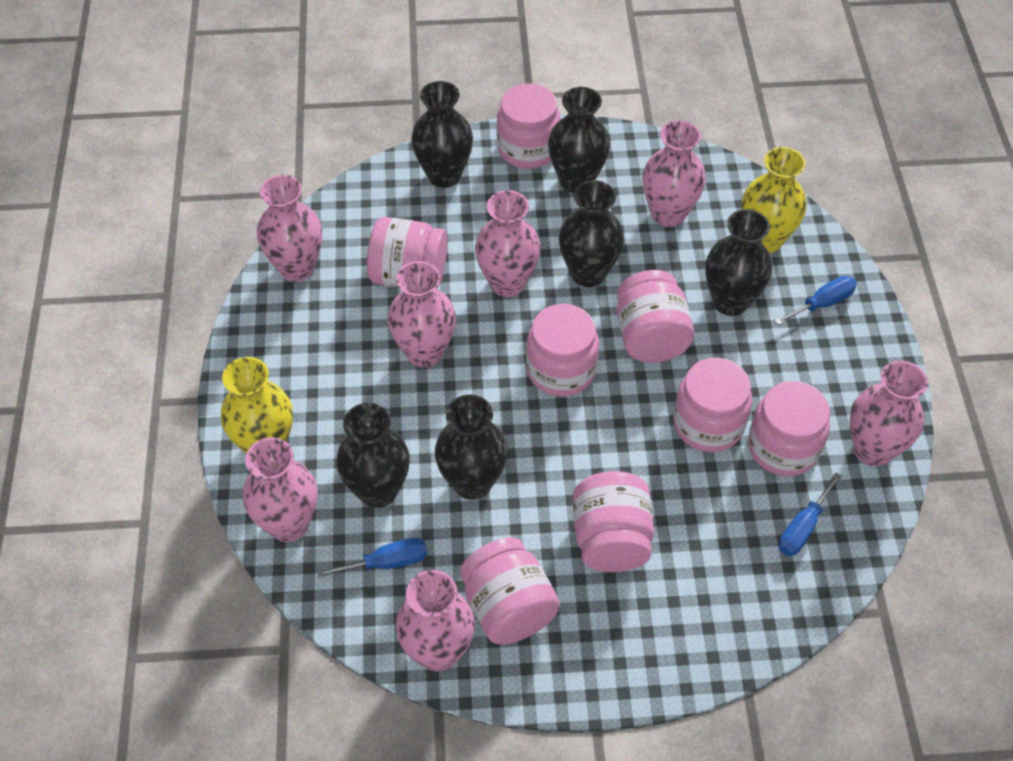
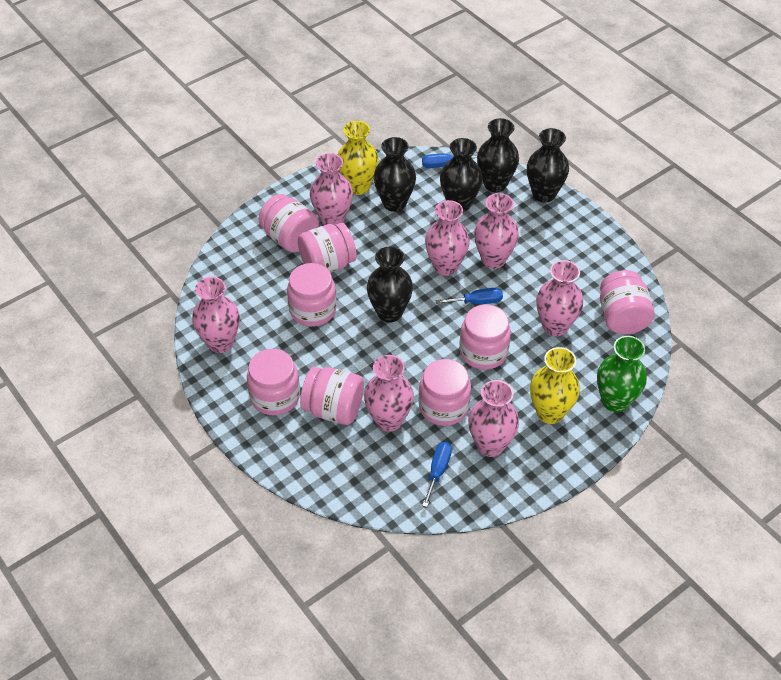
black vase: 6 -> 5
green vase: 0 -> 1

